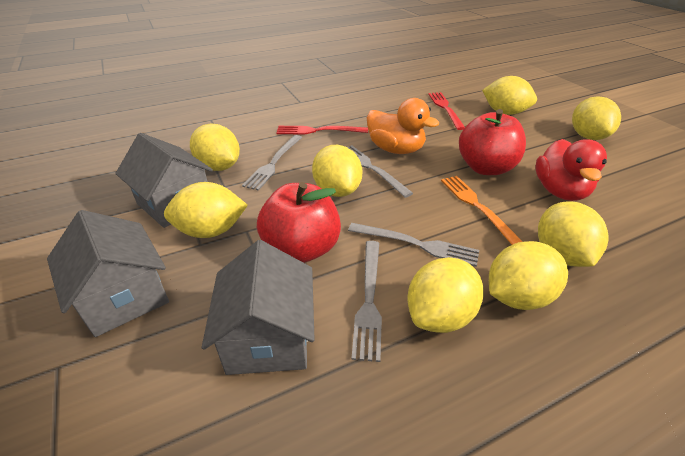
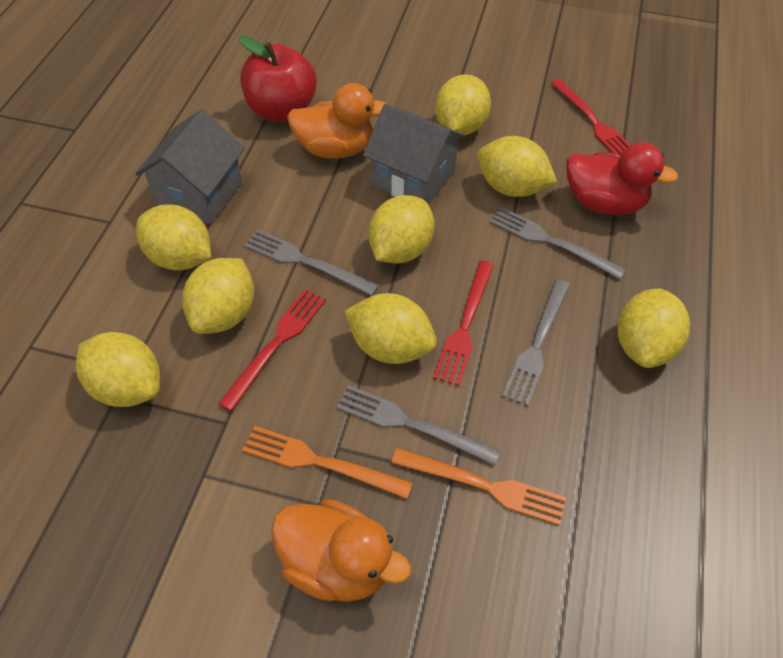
grey house: 3 -> 2
orange duck: 1 -> 2
orange fork: 1 -> 2
red apple: 2 -> 1
red fork: 2 -> 3

